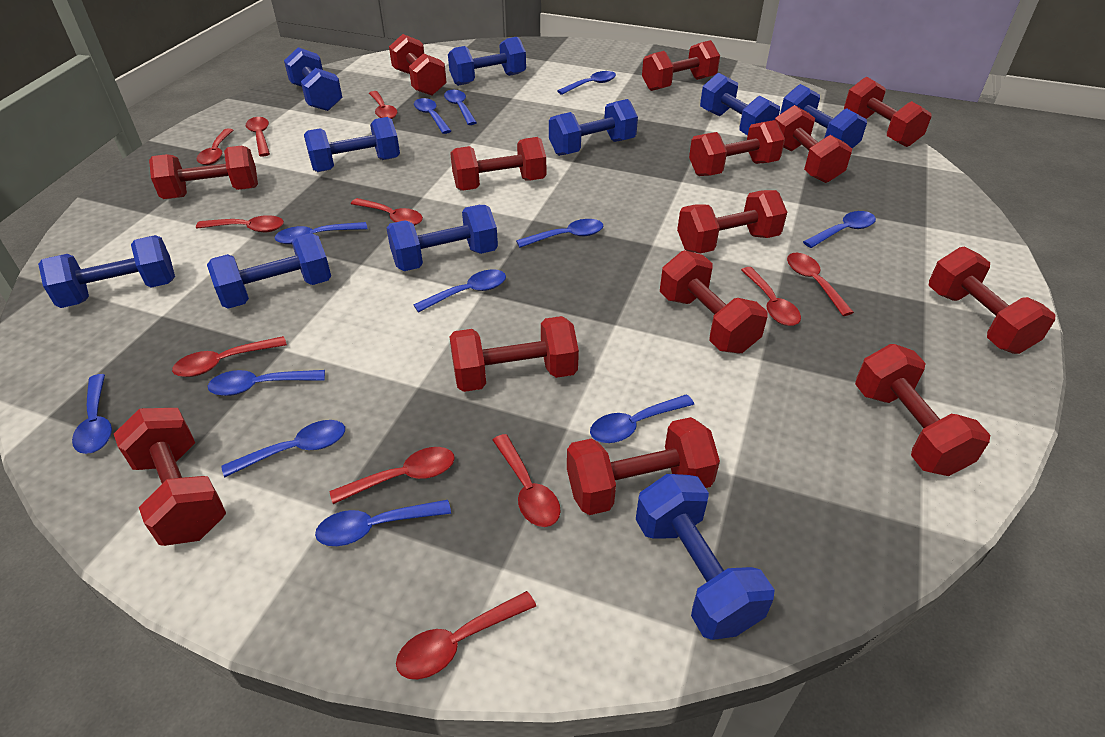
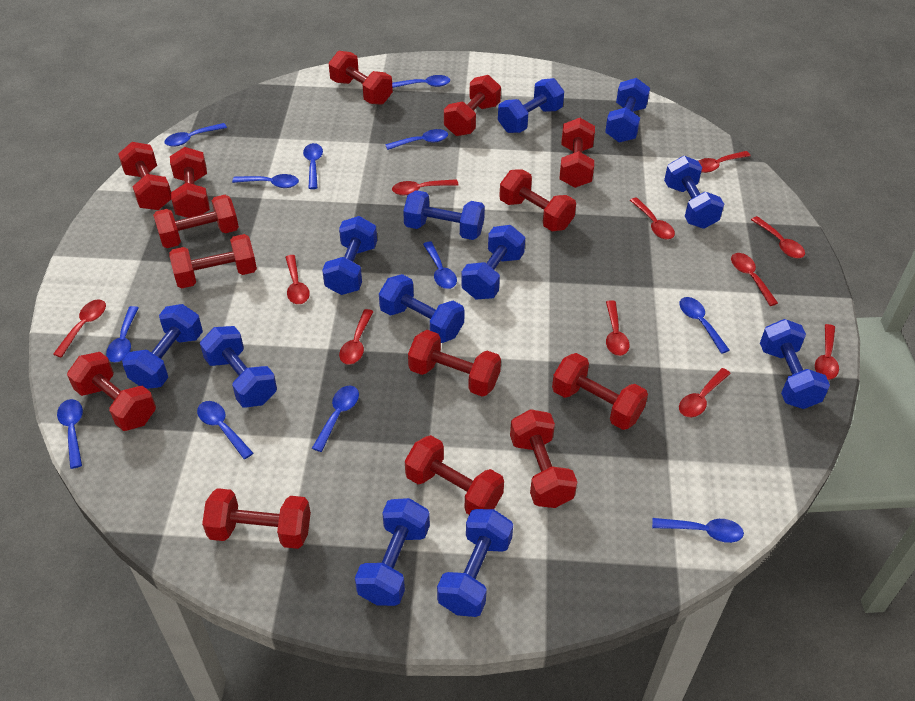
blue dumbbell: 10 -> 12

